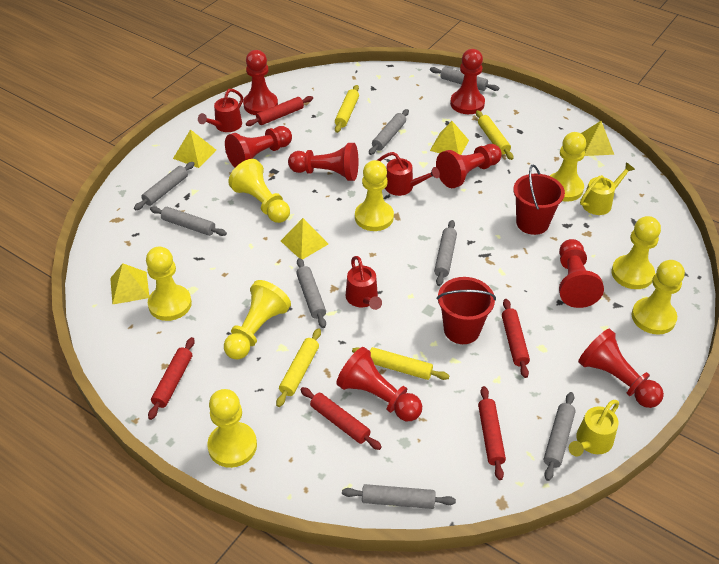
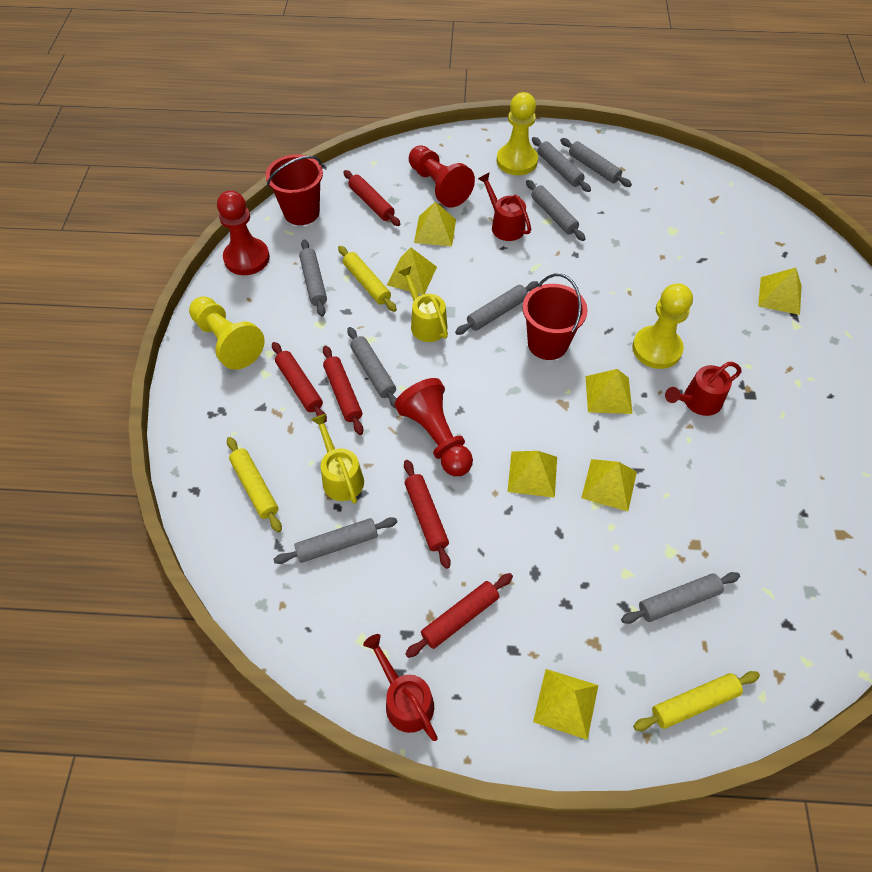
red pawn: 8 -> 3
yellow pawn: 8 -> 3
yellow pyramid: 5 -> 7
yellow rolling pin: 4 -> 3

